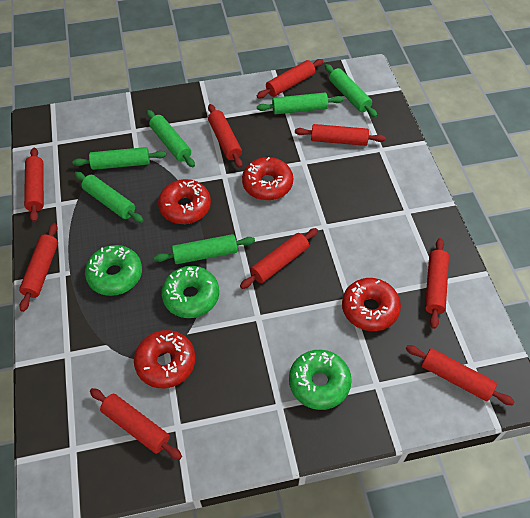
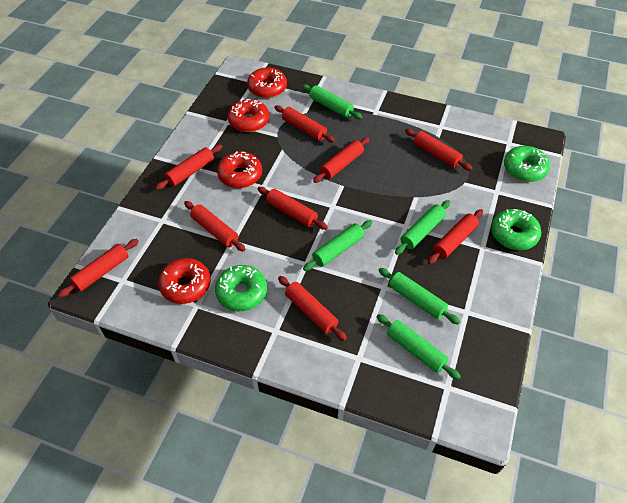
green rolling pin: 6 -> 5

